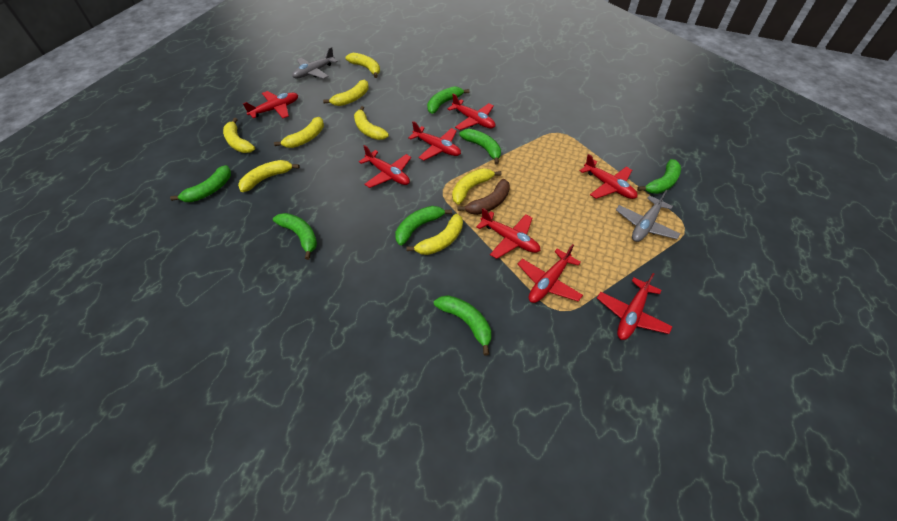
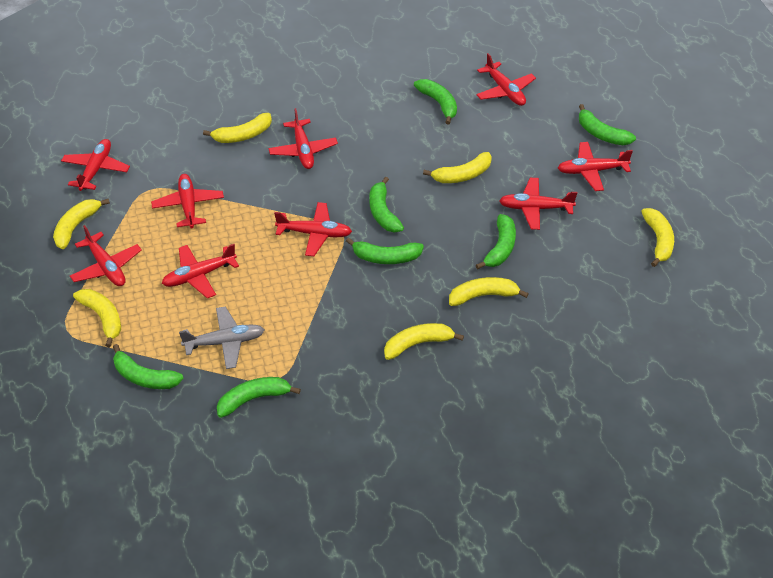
brown banana: 1 -> 0
grey plane: 2 -> 1
red plane: 8 -> 9
yellow banana: 8 -> 7

